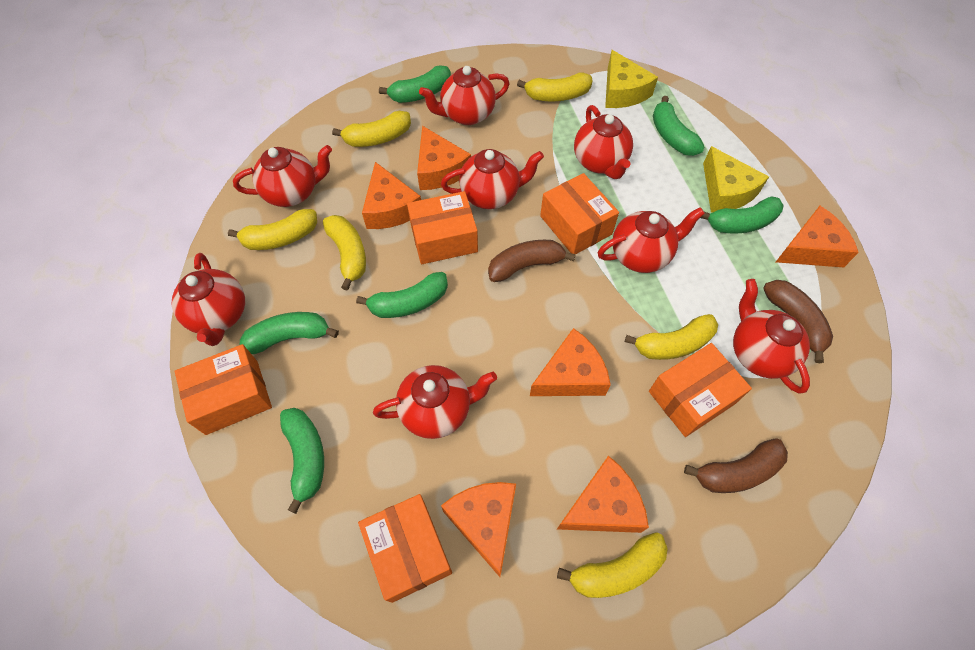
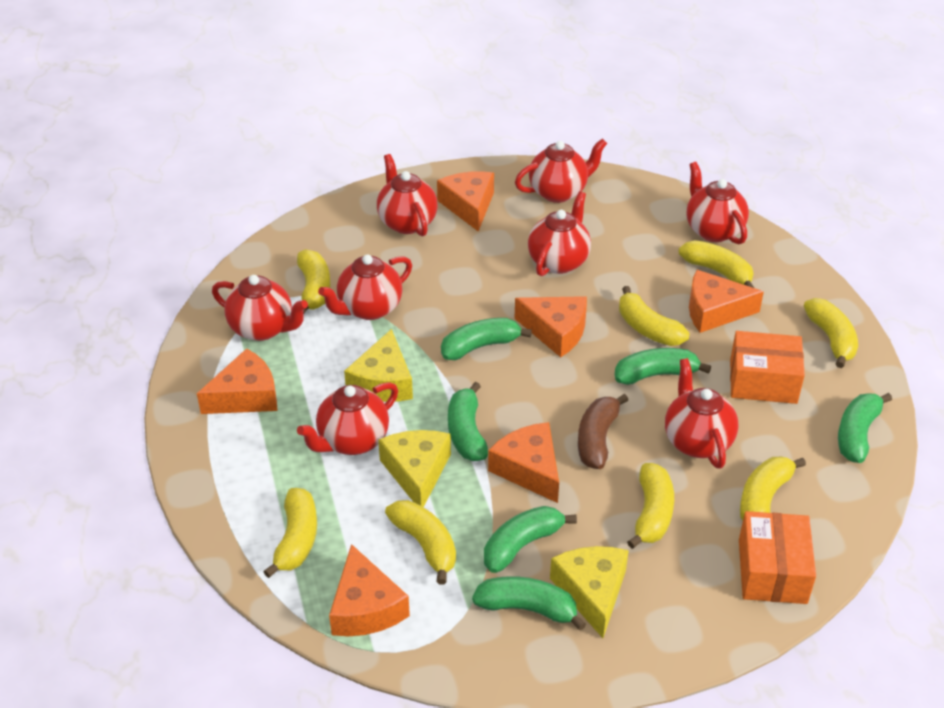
brown banana: 3 -> 1
orange box: 5 -> 2
yellow banana: 6 -> 8
yellow cheese: 2 -> 3

